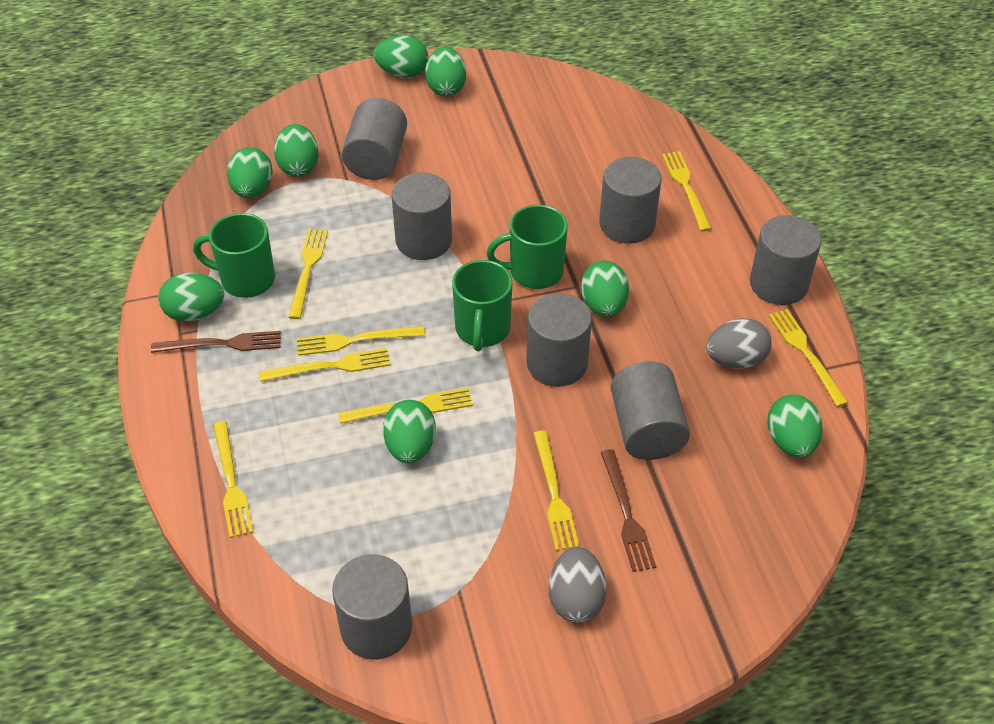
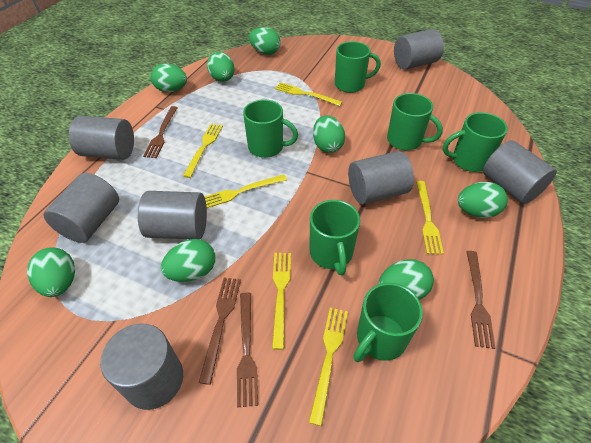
brown fork: 2 -> 4
green mug: 3 -> 6
grey egg: 2 -> 0
yellow fork: 8 -> 6

